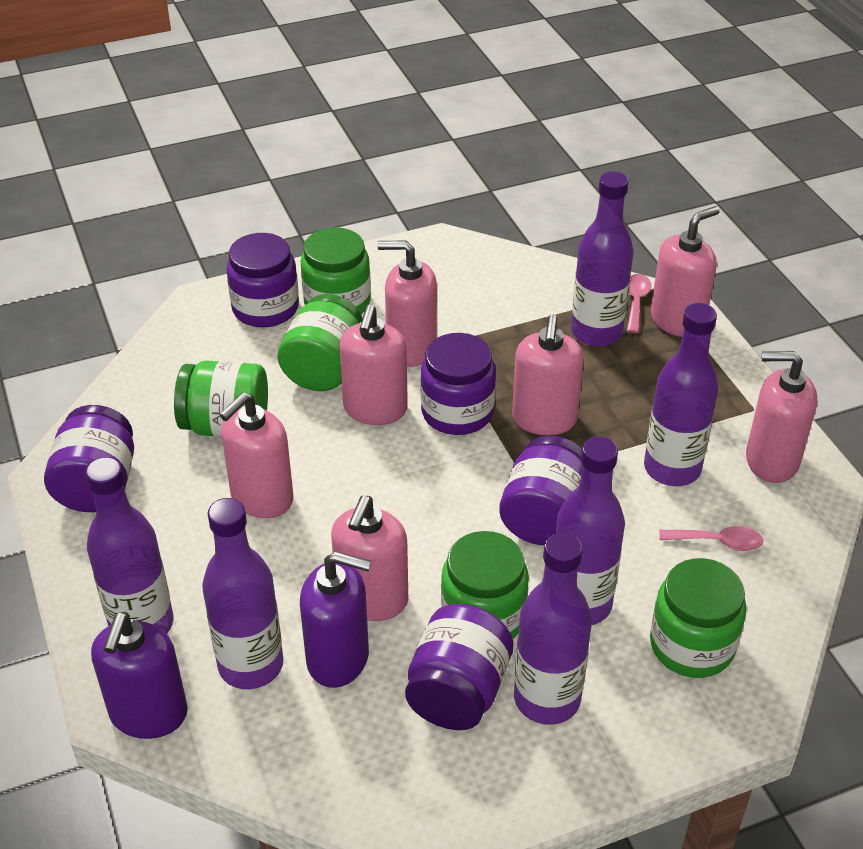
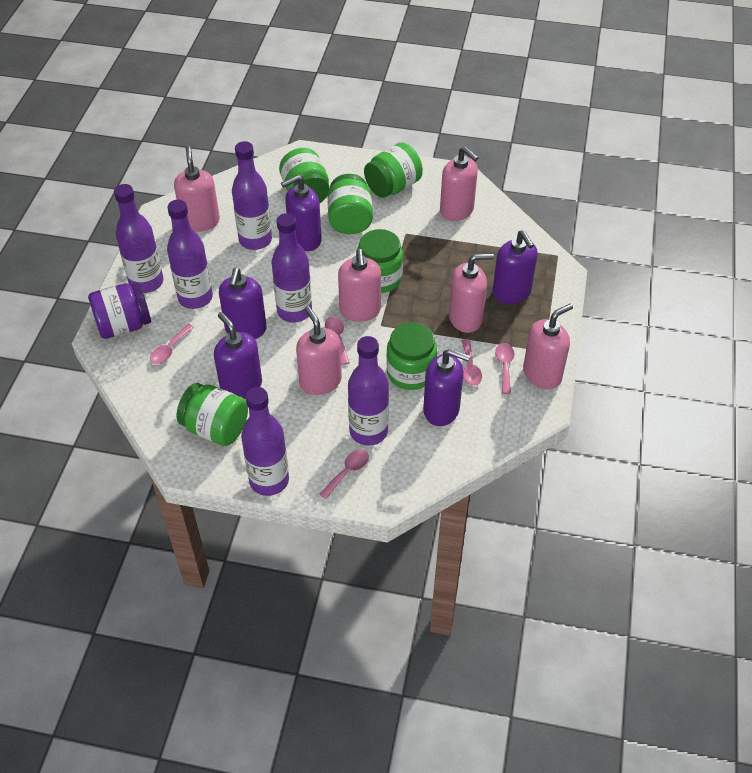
green jar: 5 -> 6
pink soap dispenser: 7 -> 6
pink spoon: 2 -> 5
purple jar: 5 -> 1
purple soap dispenser: 2 -> 5

